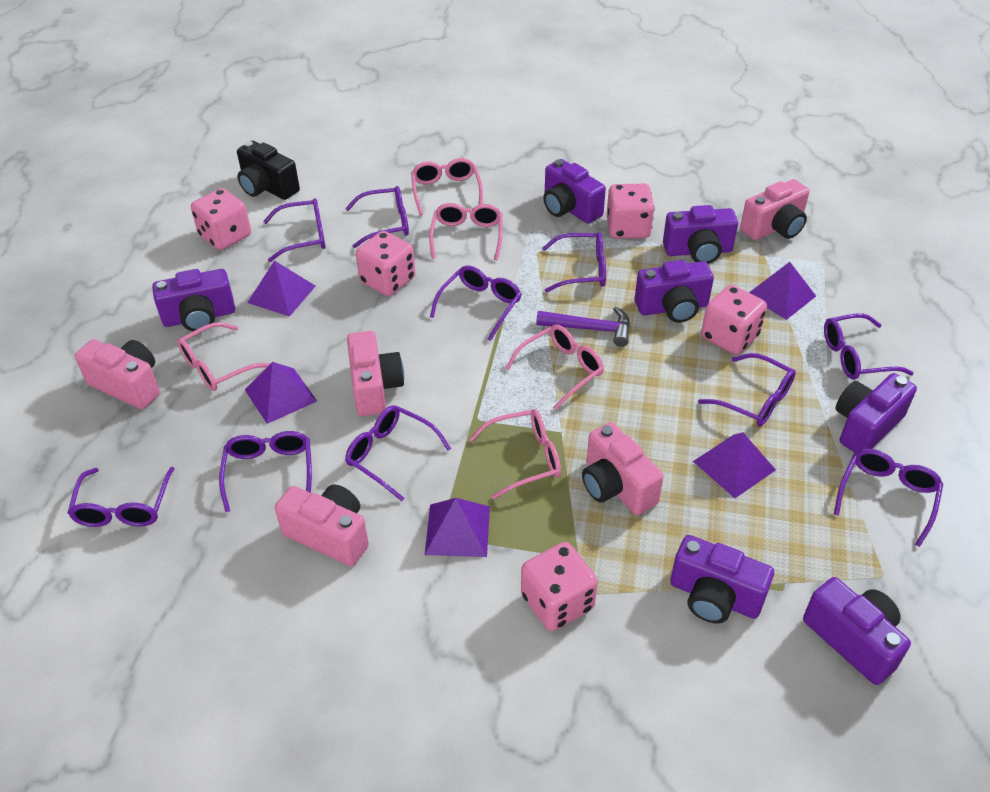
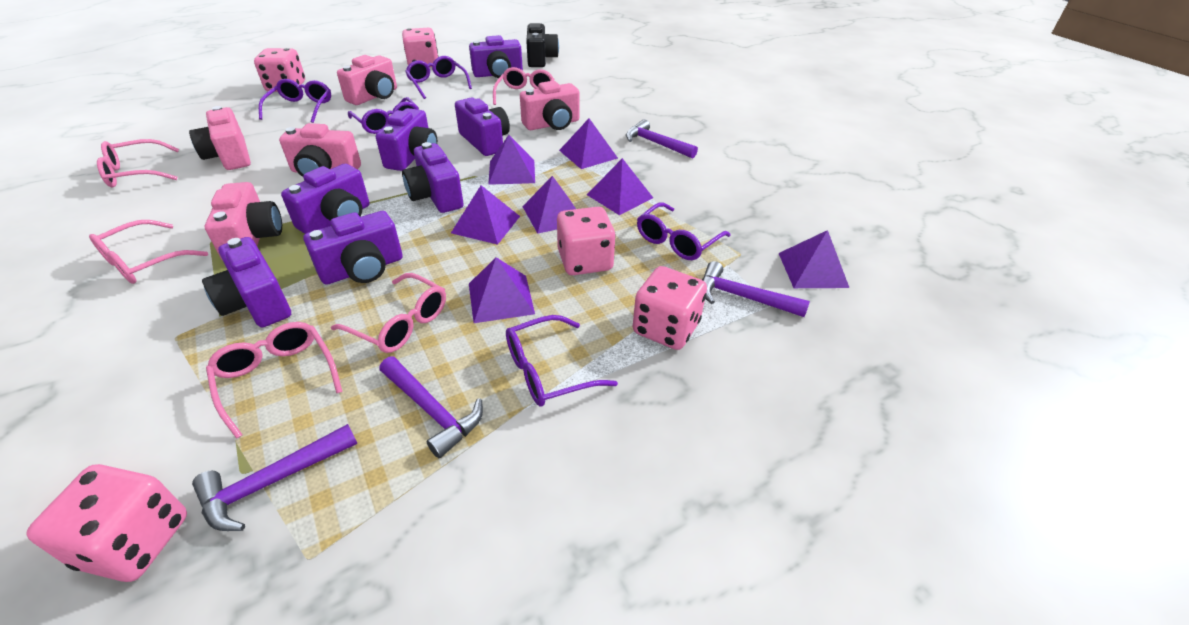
purple glasses: 10 -> 5
purple hammer: 1 -> 4
purple pyramid: 5 -> 7

